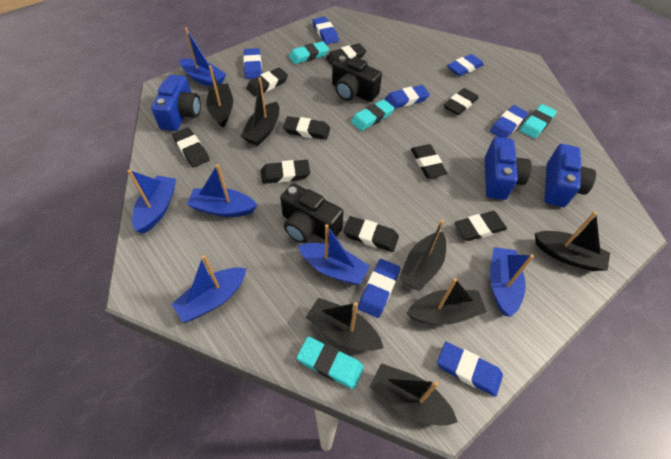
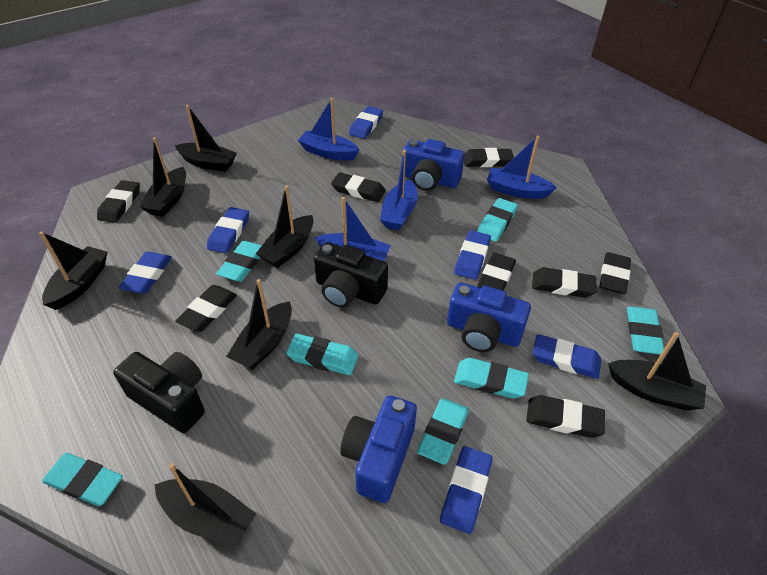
black eraser: 9 -> 8
blue boat: 6 -> 4
blue eraser: 7 -> 6
turquoise eraser: 4 -> 7

